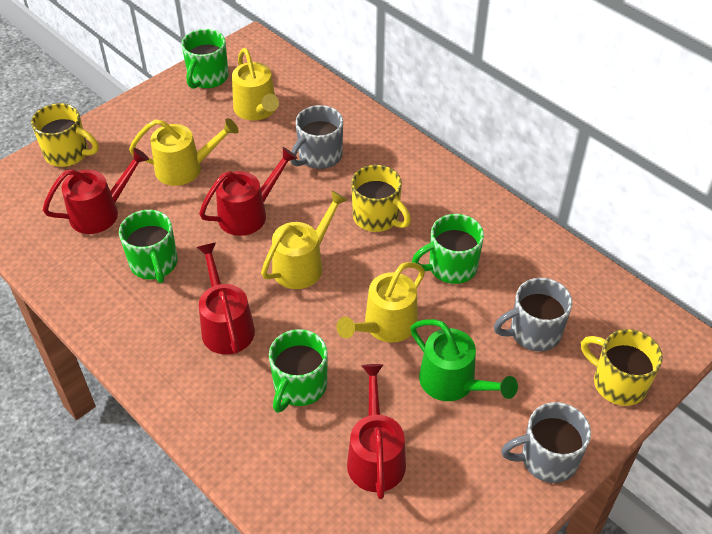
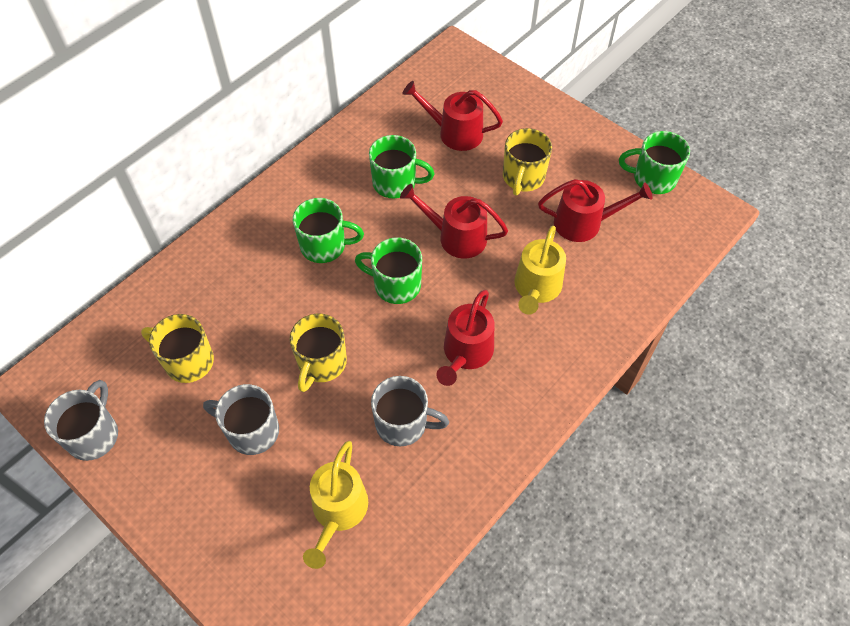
green watering can: 1 -> 0
yellow watering can: 4 -> 2

